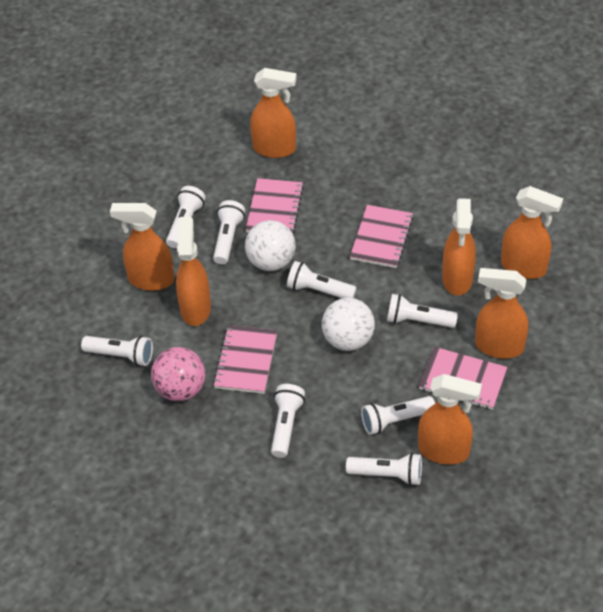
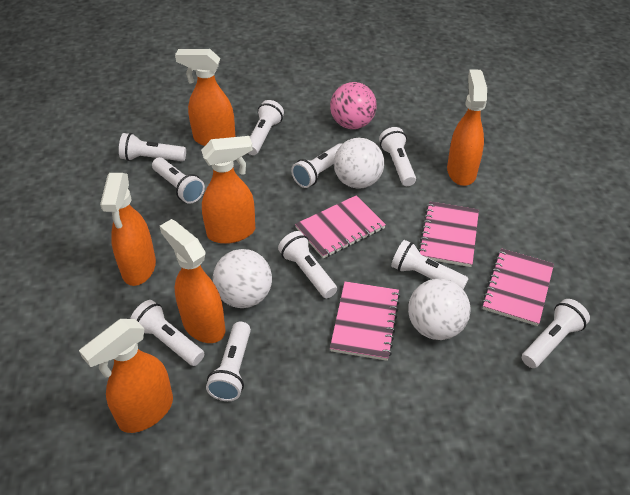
orange spray bottle: 7 -> 6
white ball: 2 -> 3
white flashlight: 8 -> 10

